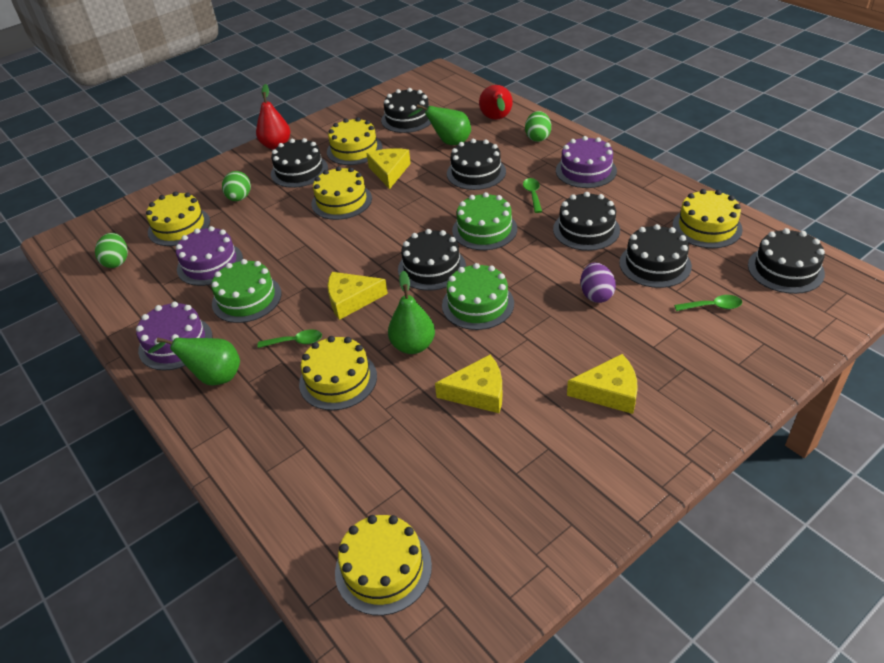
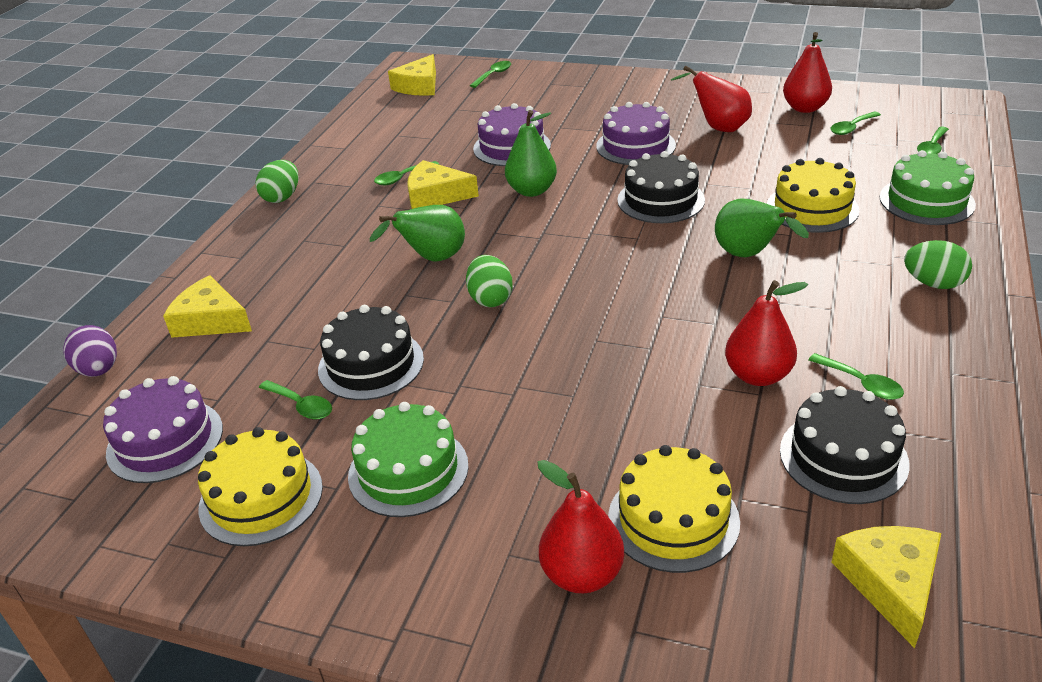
black cake: 7 -> 3
green cake: 3 -> 2
green spoon: 3 -> 6
red pear: 2 -> 4
yellow cake: 6 -> 3

